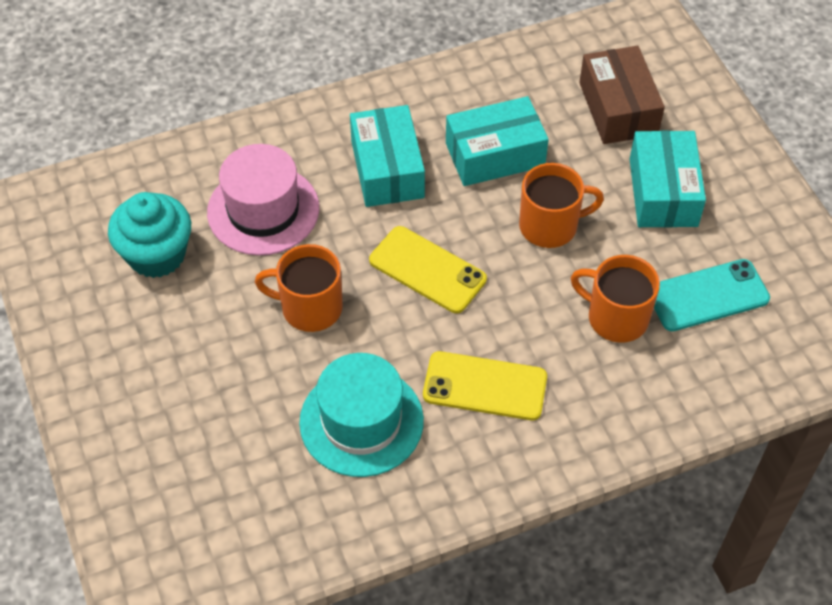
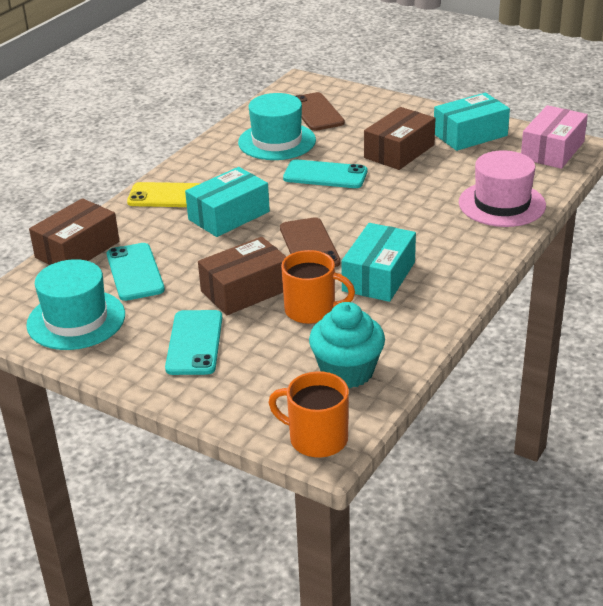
brown box: 1 -> 3
brown phone: 0 -> 2
orange mug: 3 -> 2
pink box: 0 -> 1
turquoise hat: 1 -> 2
turquoise phone: 1 -> 3
yellow phone: 2 -> 1

